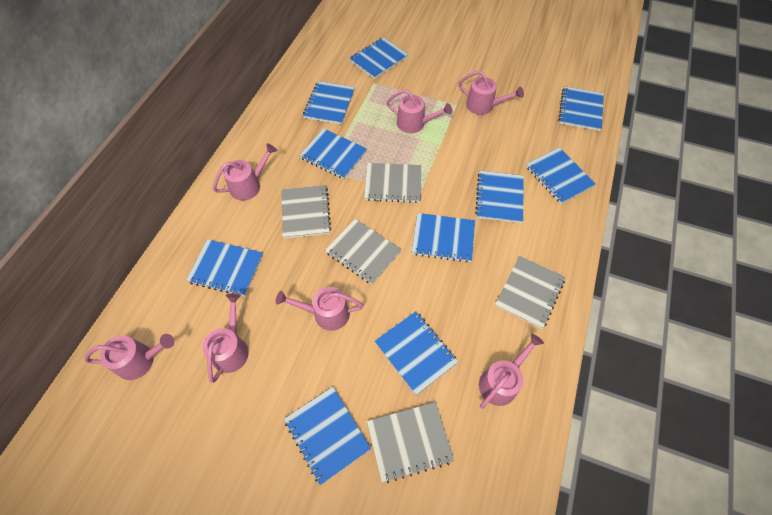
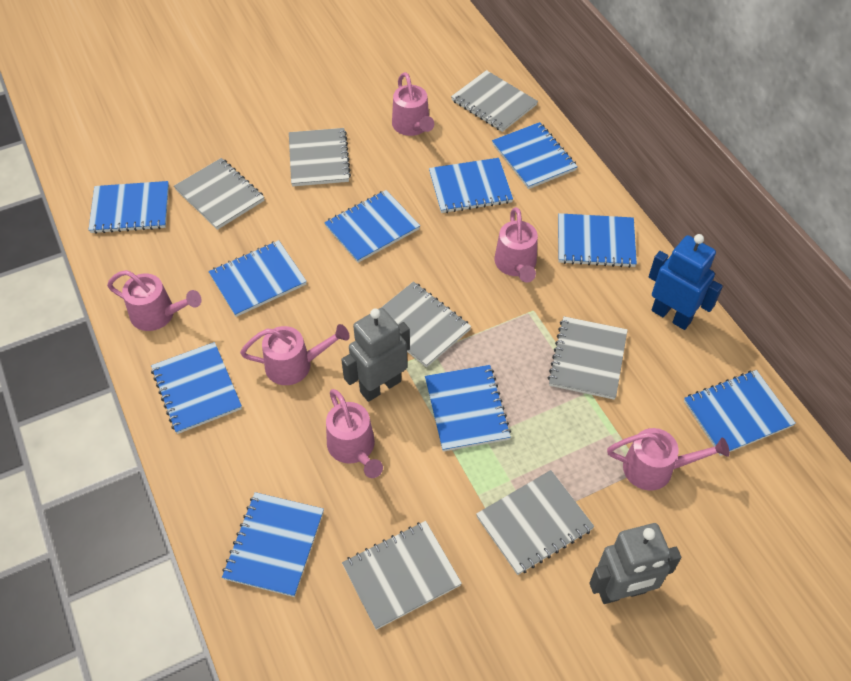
blue robot: 0 -> 1
grey notebook: 5 -> 7
grey robot: 0 -> 2
pink watering can: 7 -> 6

